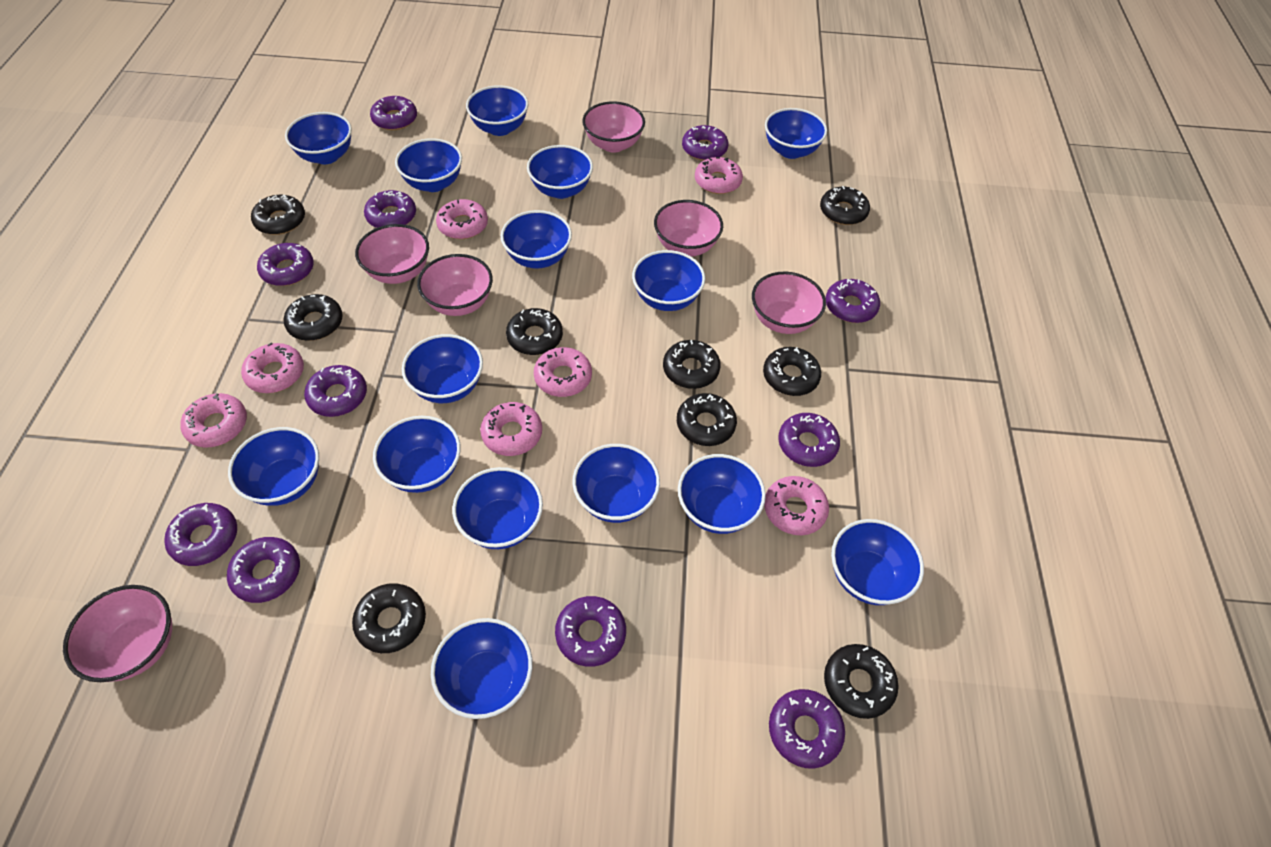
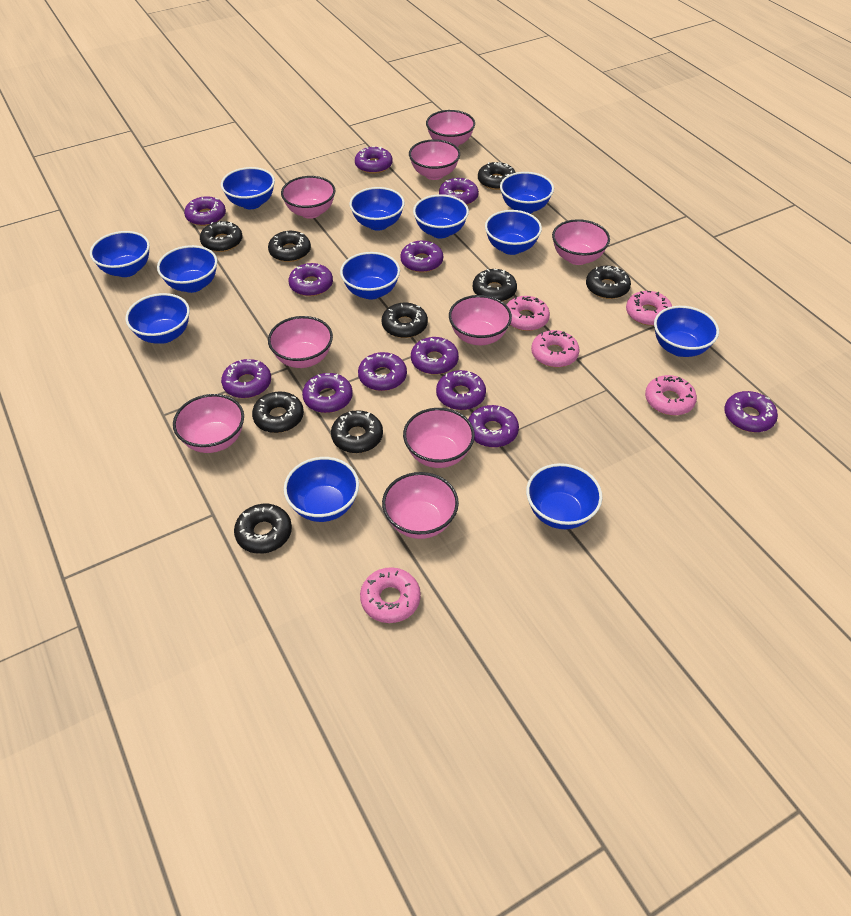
blue bowl: 15 -> 12
pink bowl: 6 -> 9
pink donut: 7 -> 5
purple donut: 11 -> 12

